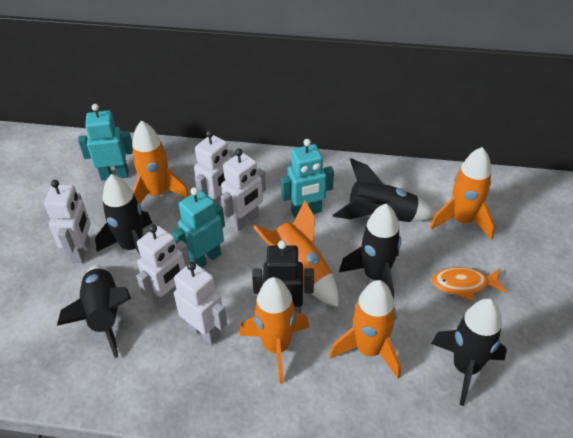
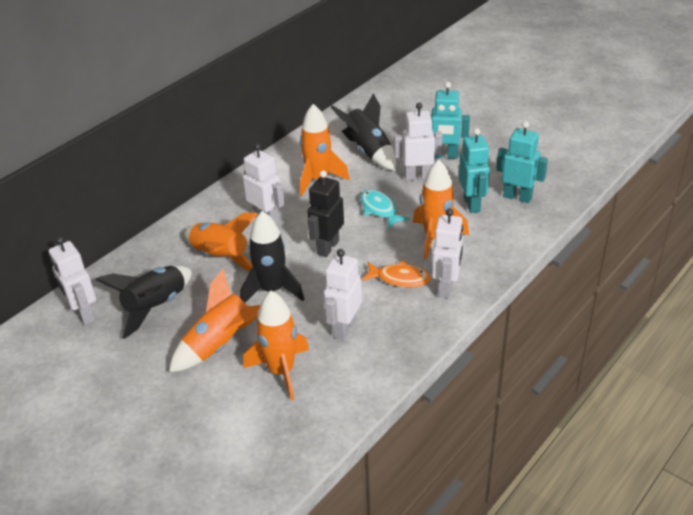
black rocket: 5 -> 3
turquoise fish: 0 -> 1

